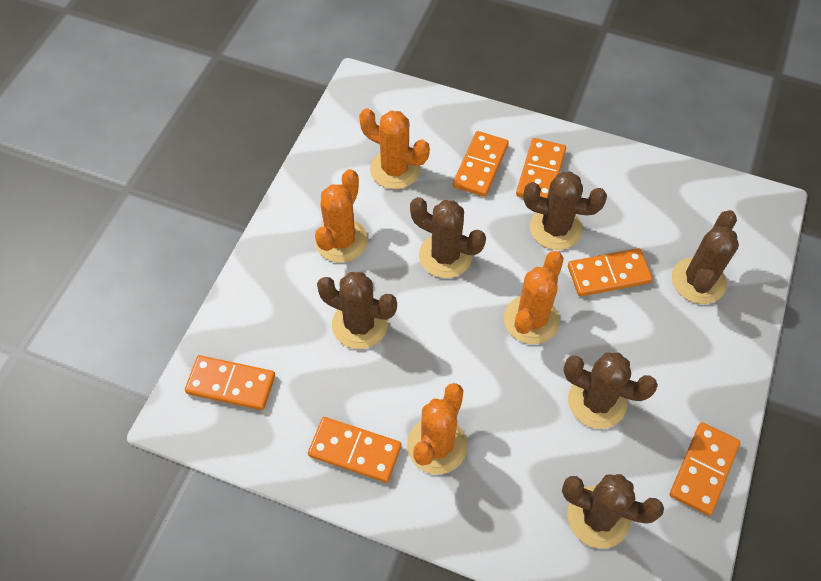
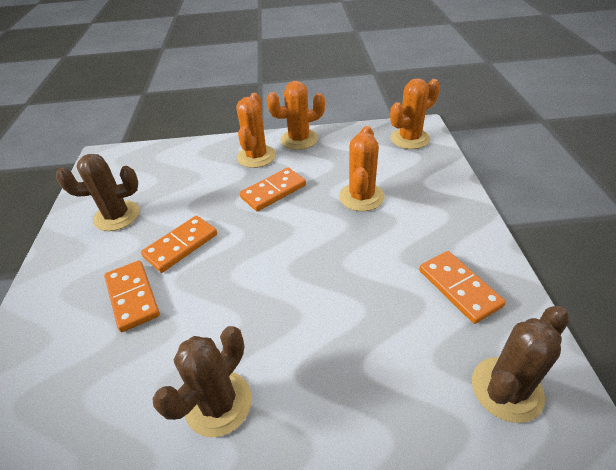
brown cactus: 6 -> 3
orange domino: 6 -> 4

